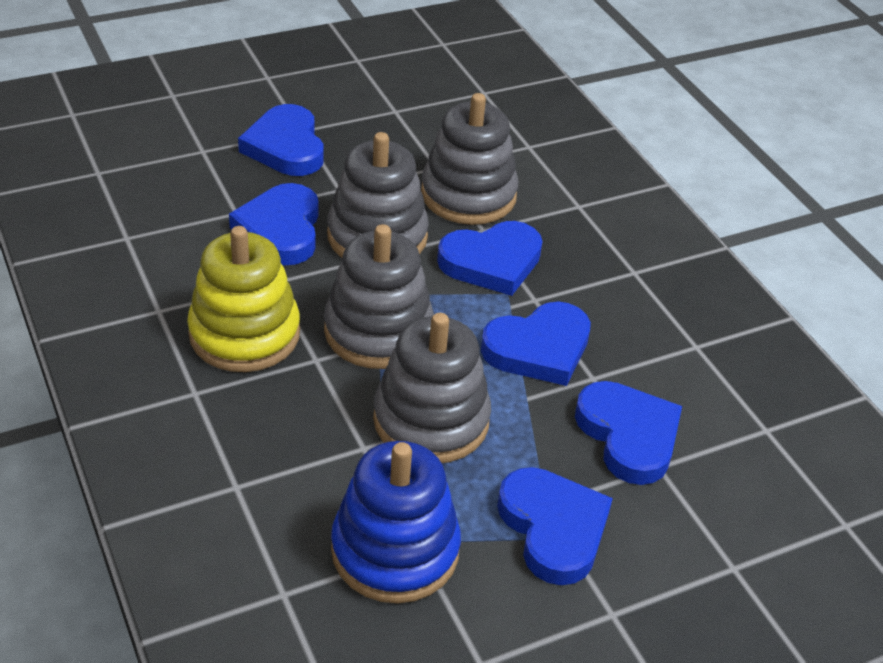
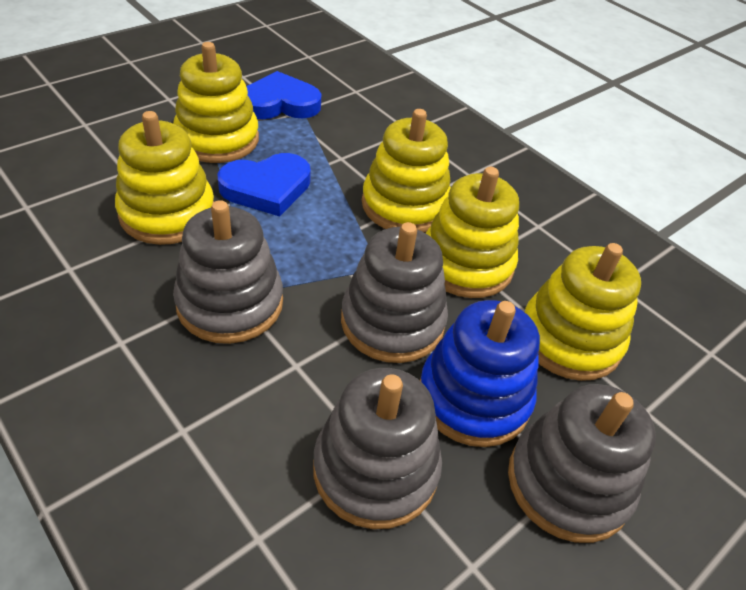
blue heart: 6 -> 2
yellow stacking toy: 1 -> 5

